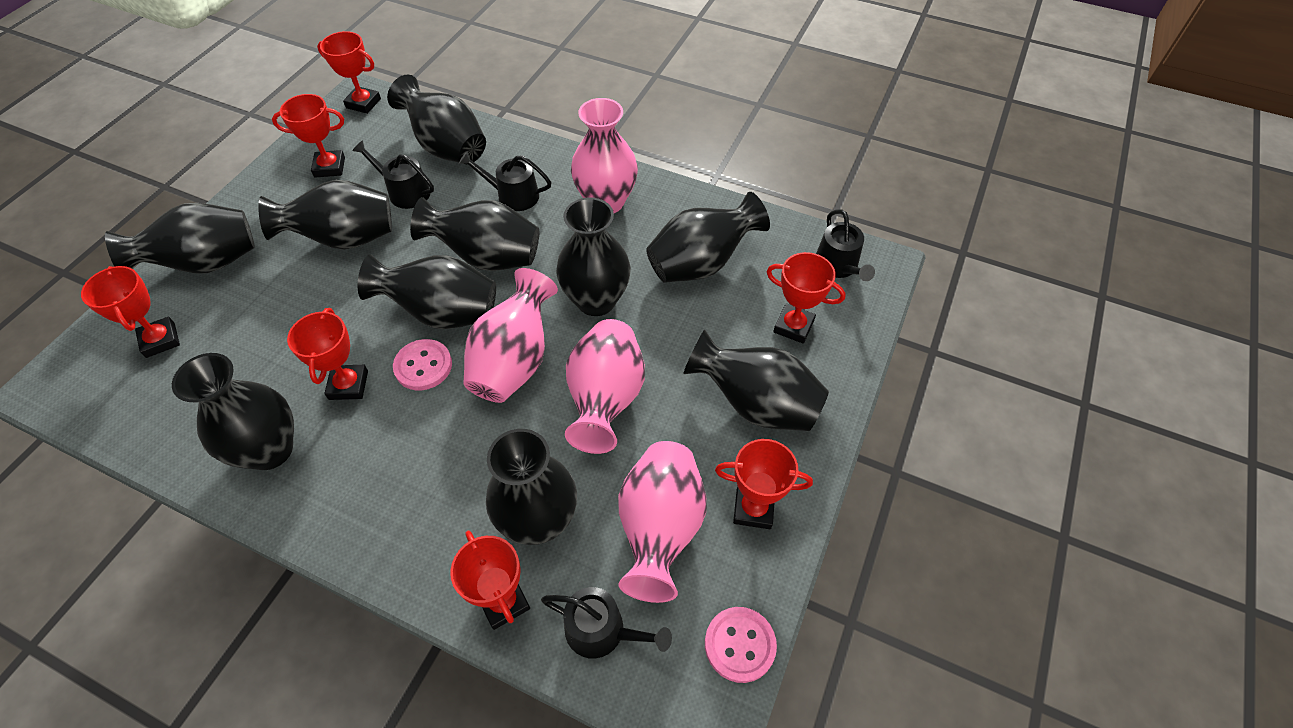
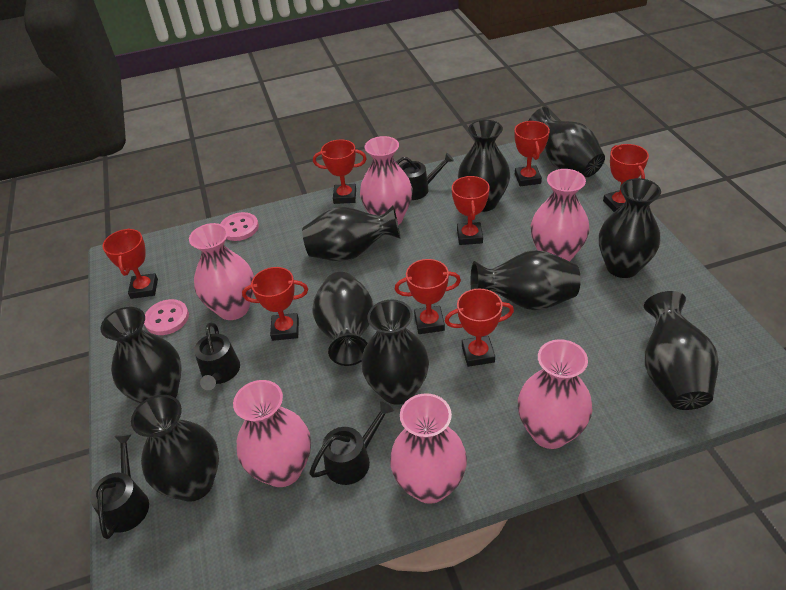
pink vase: 4 -> 6
red trophy: 7 -> 8

